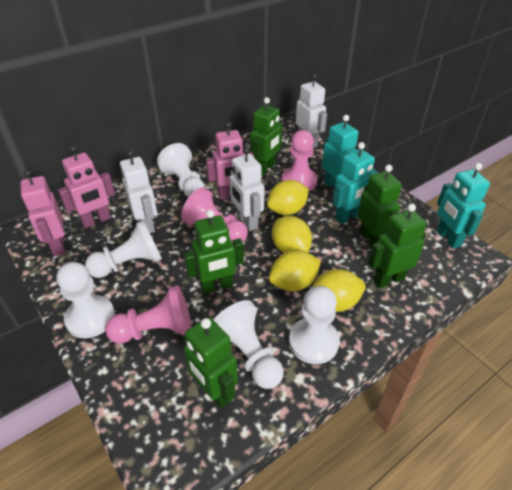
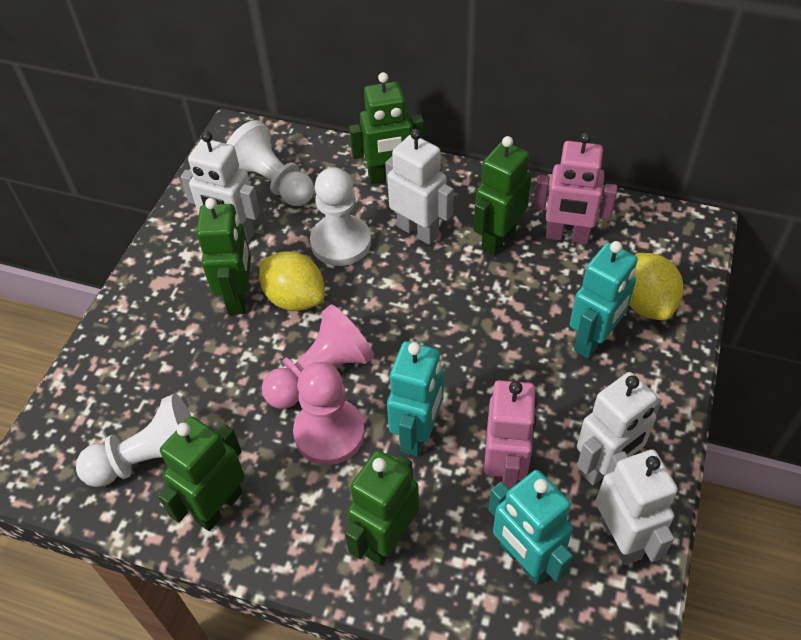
pink pawn: 3 -> 2
pink robot: 3 -> 2
white pawn: 5 -> 3
white robot: 3 -> 4
yellow lemon: 4 -> 2

